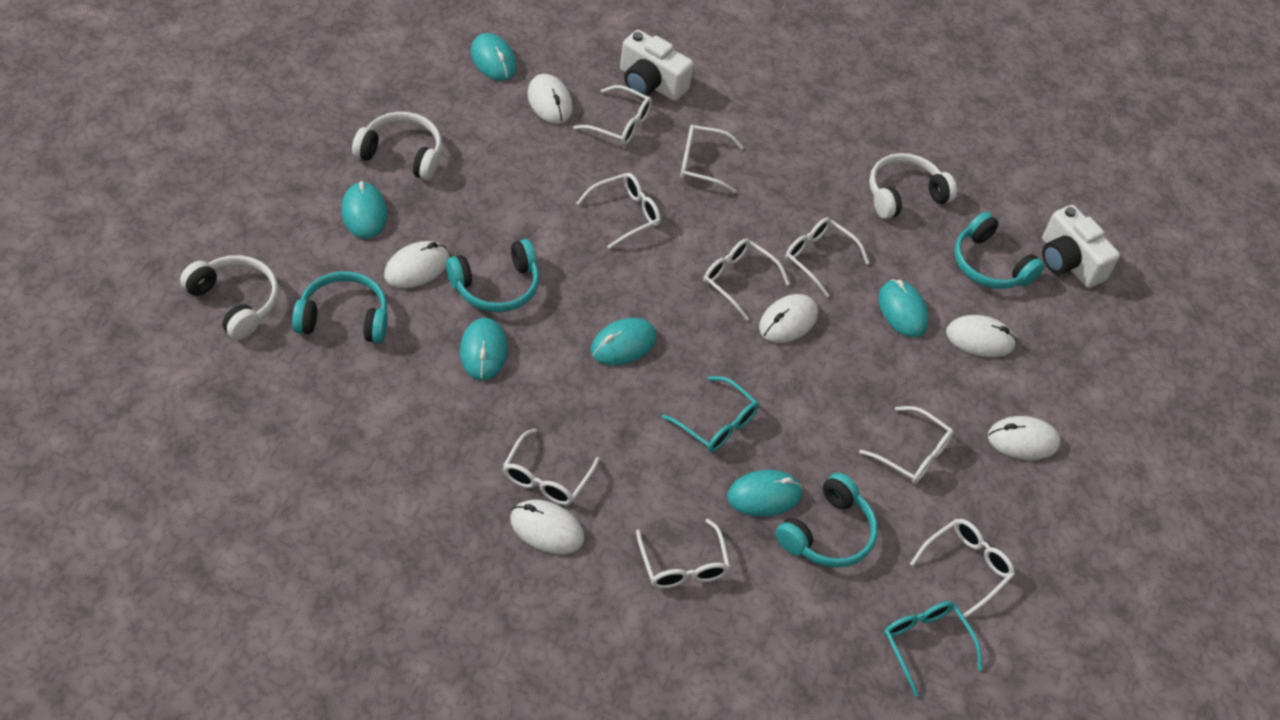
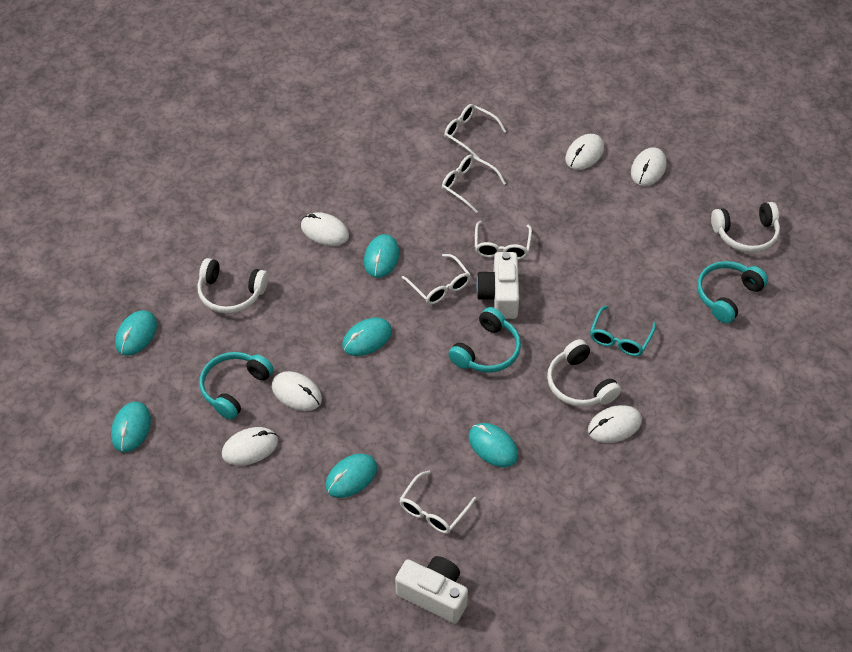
turquoise glasses: 2 -> 1
turquoise headphones: 4 -> 3
white glasses: 9 -> 5

